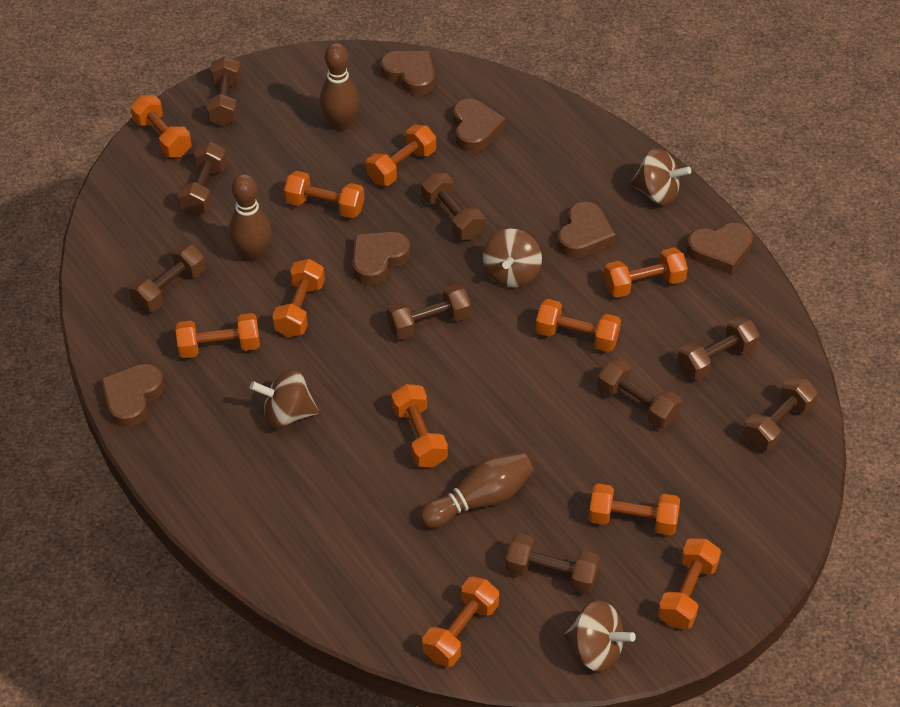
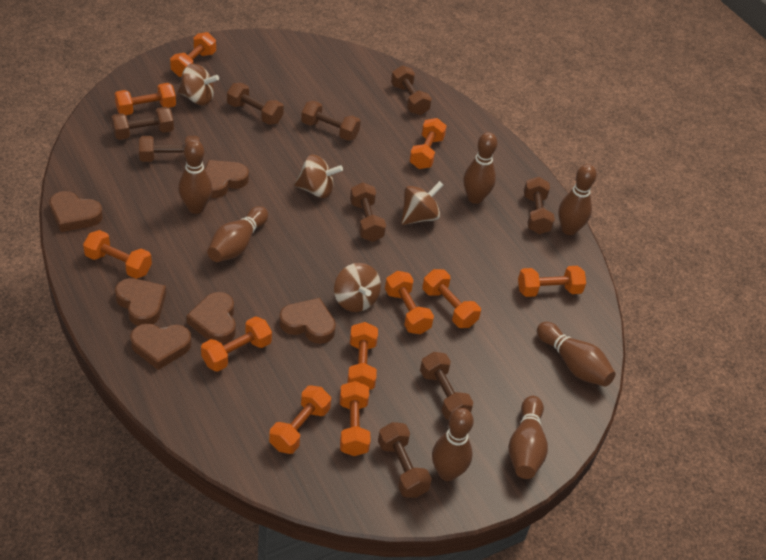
brown bowling pin: 3 -> 7

